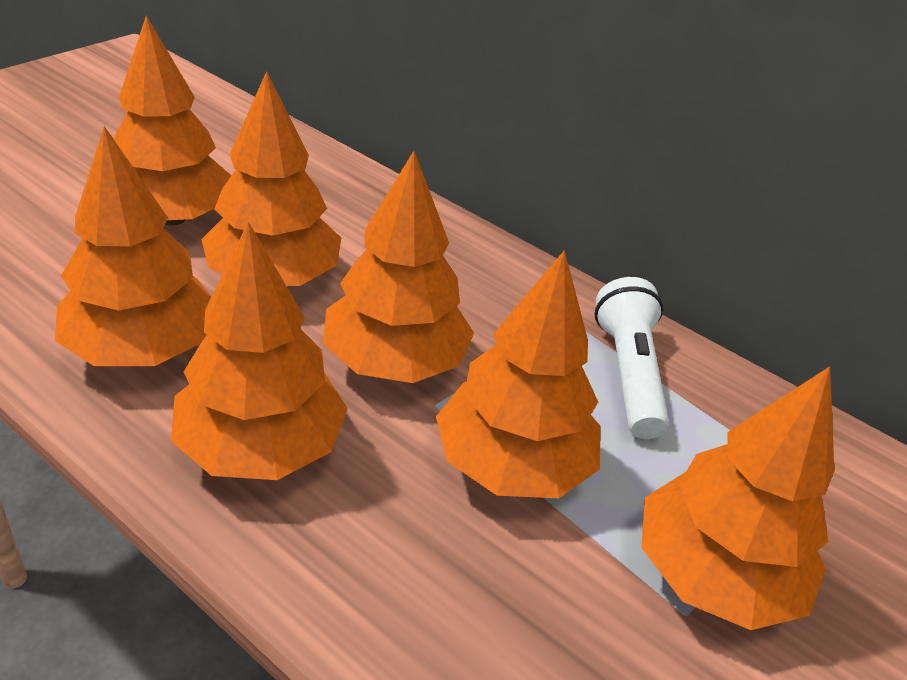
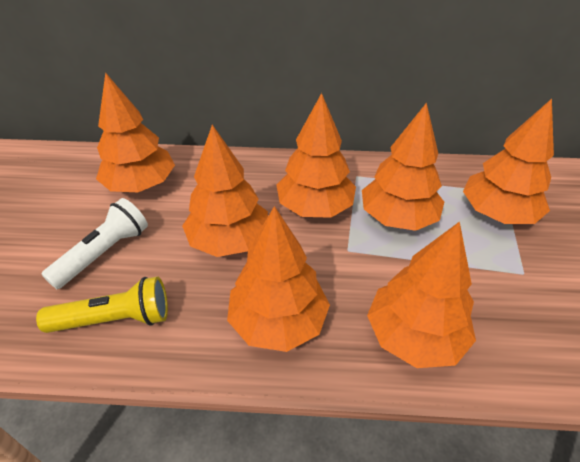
yellow flashlight: 0 -> 1

